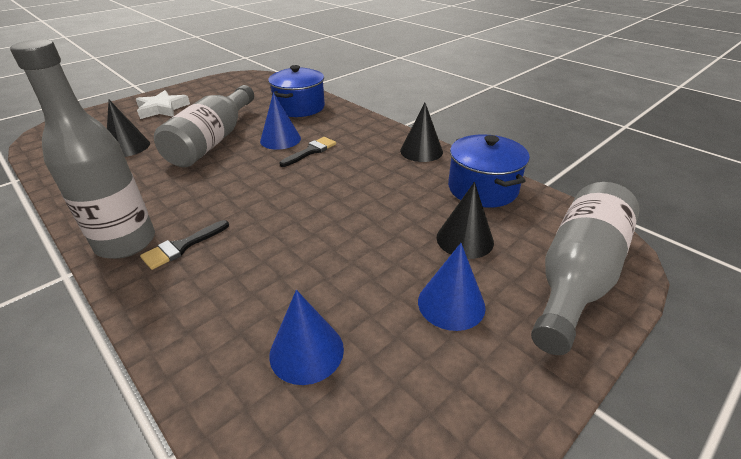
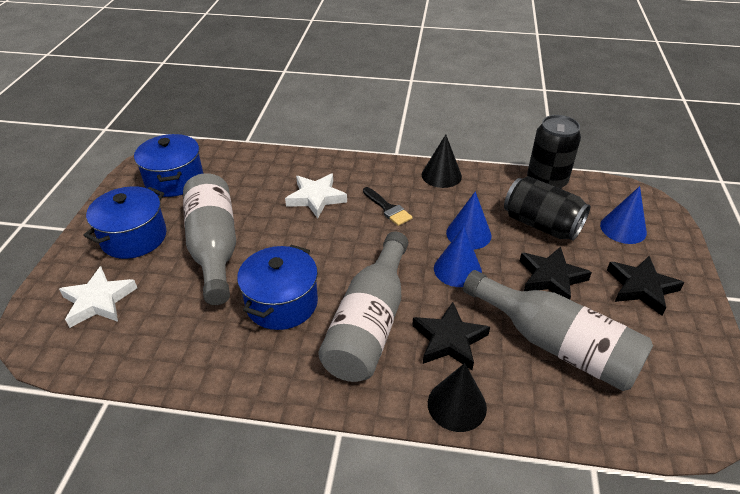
black brush: 2 -> 1
black can: 0 -> 2
black cone: 3 -> 2
black star: 0 -> 3
blue pot: 2 -> 3
white star: 1 -> 2

